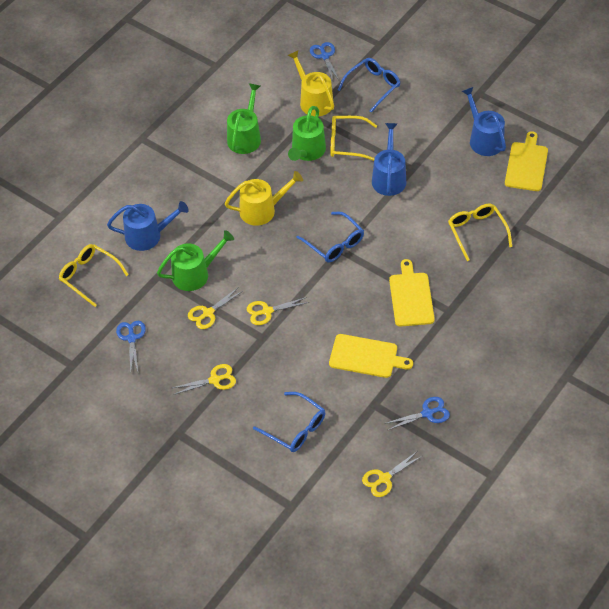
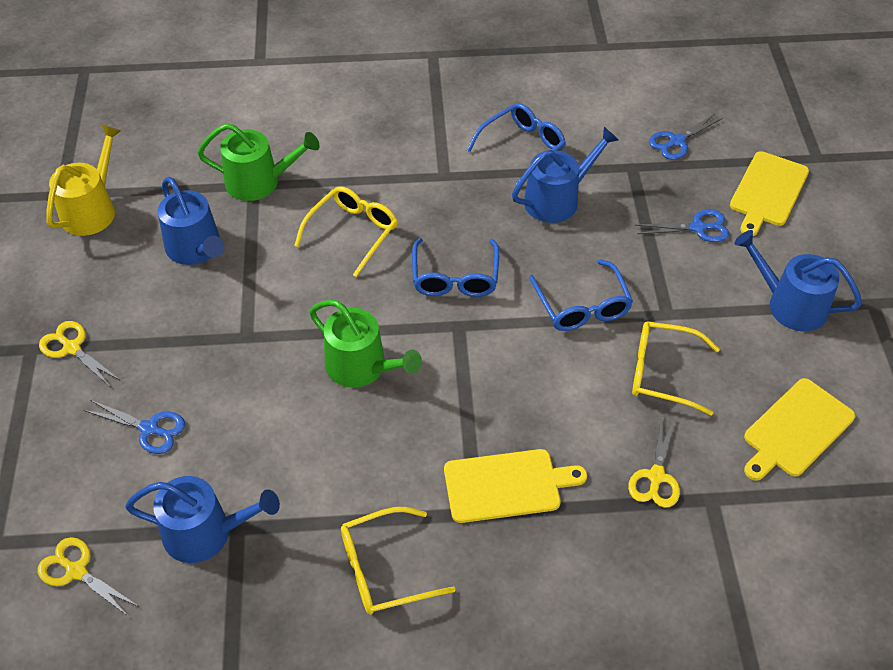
blue watering can: 3 -> 4
green watering can: 3 -> 2
yellow scissors: 4 -> 3
yellow watering can: 2 -> 1

